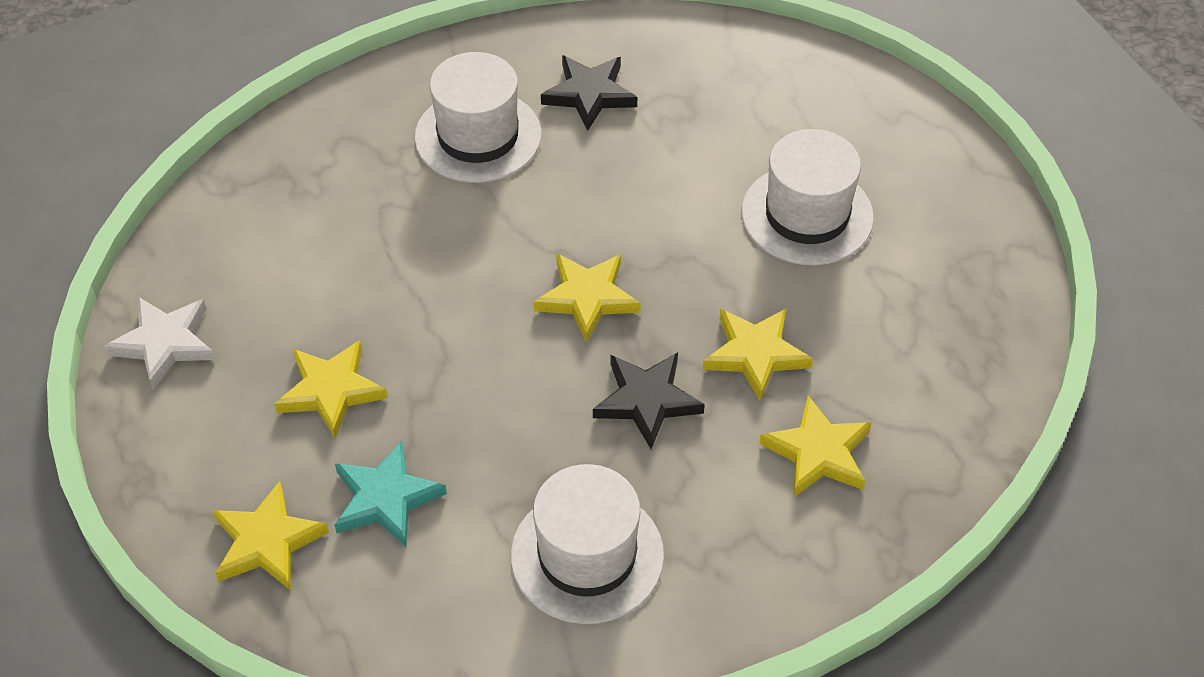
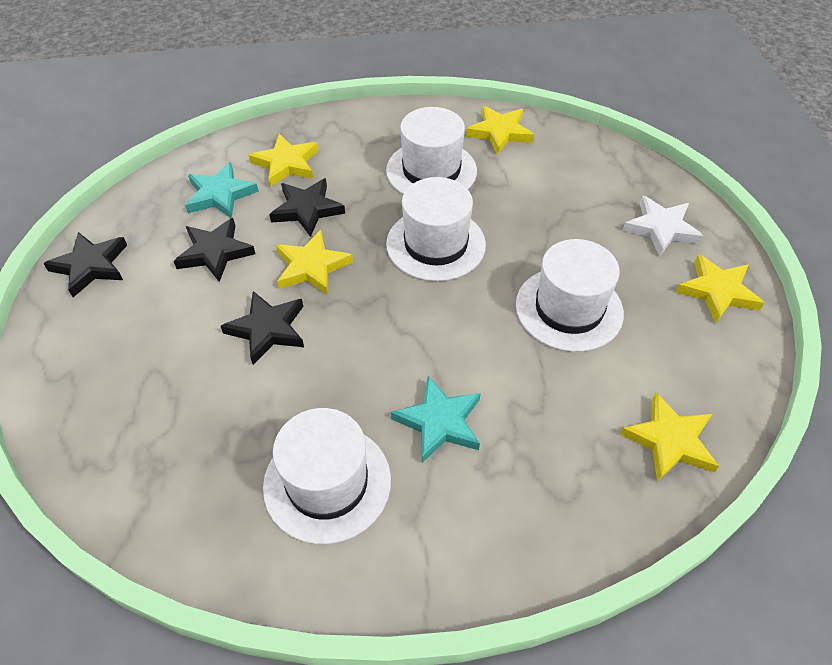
black star: 2 -> 4
turquoise star: 1 -> 2
white hat: 3 -> 4

